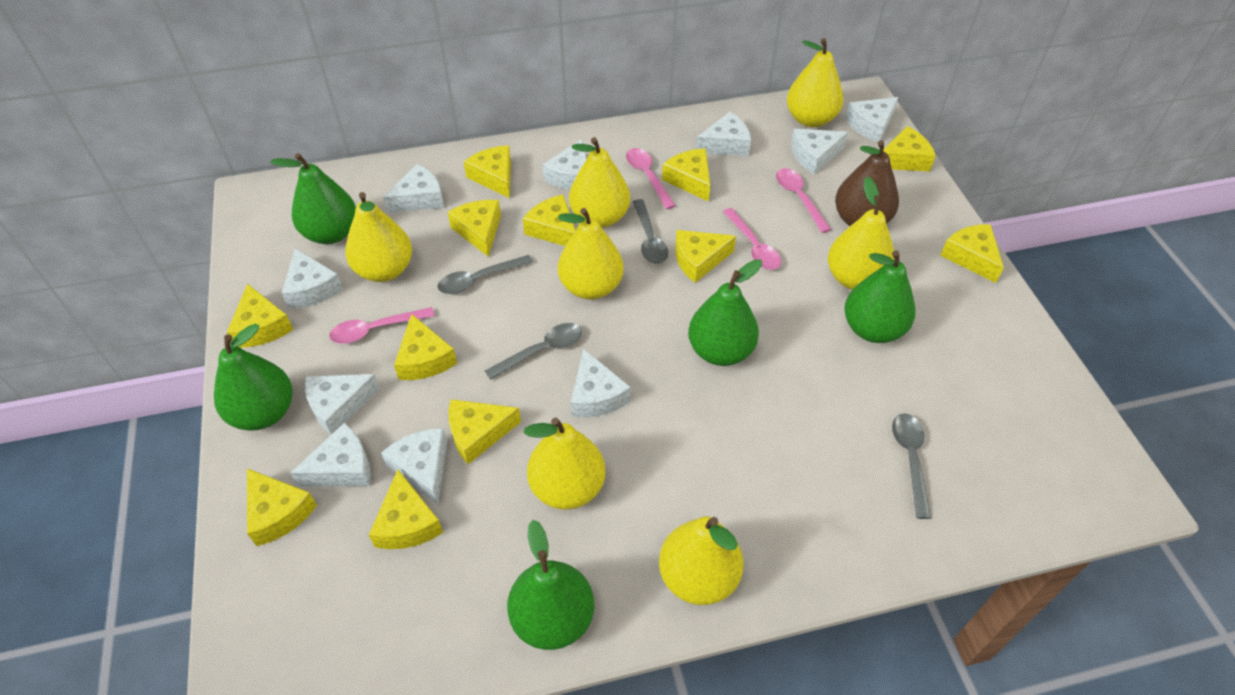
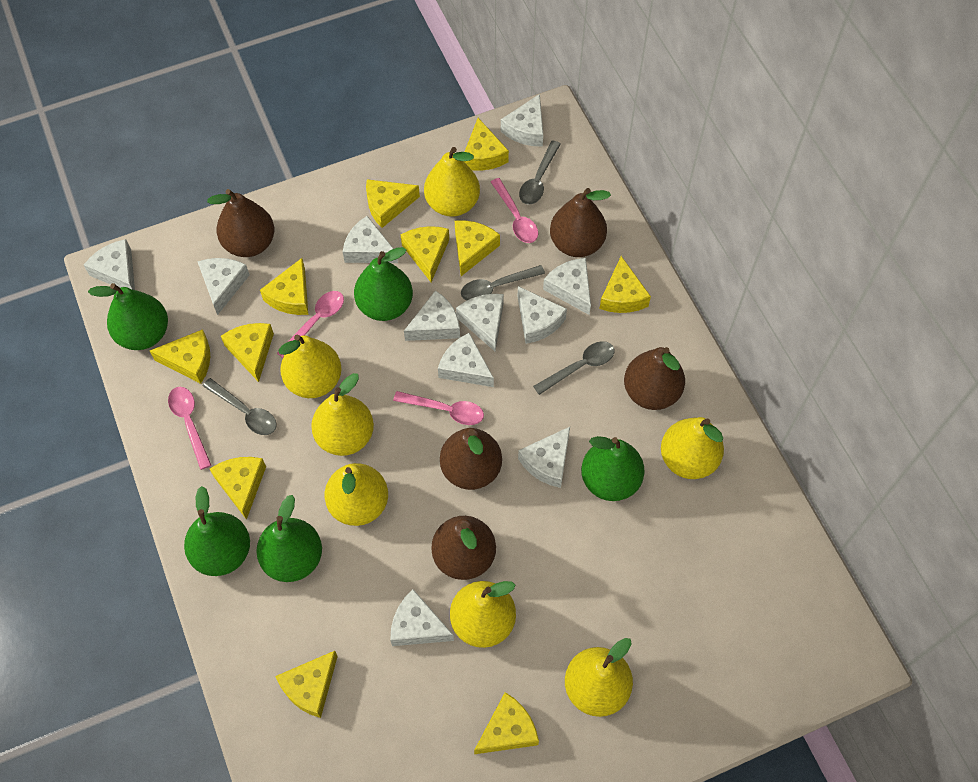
brown pear: 1 -> 5
white cheese: 10 -> 11
yellow cheese: 12 -> 11

